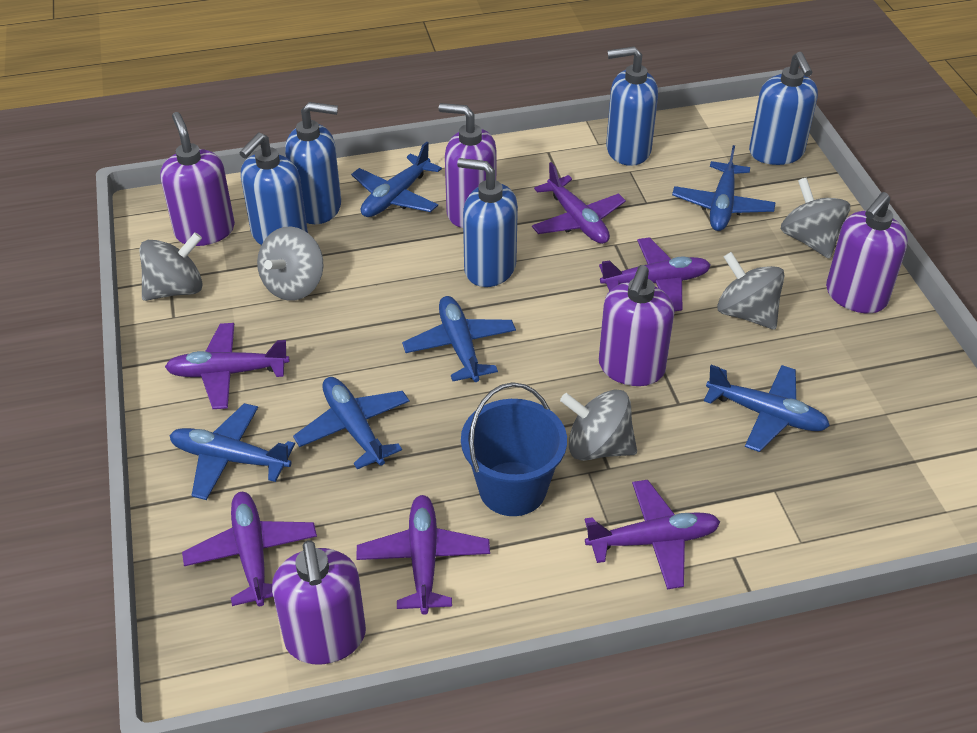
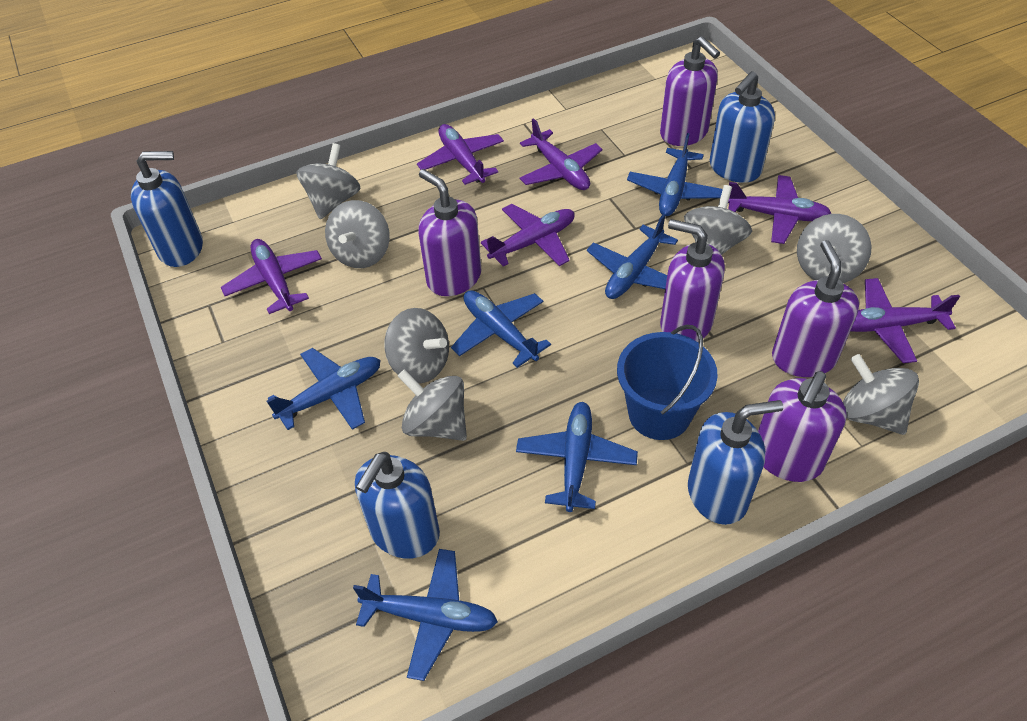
blue soap dispenser: 5 -> 4
grey spinning top: 5 -> 7

